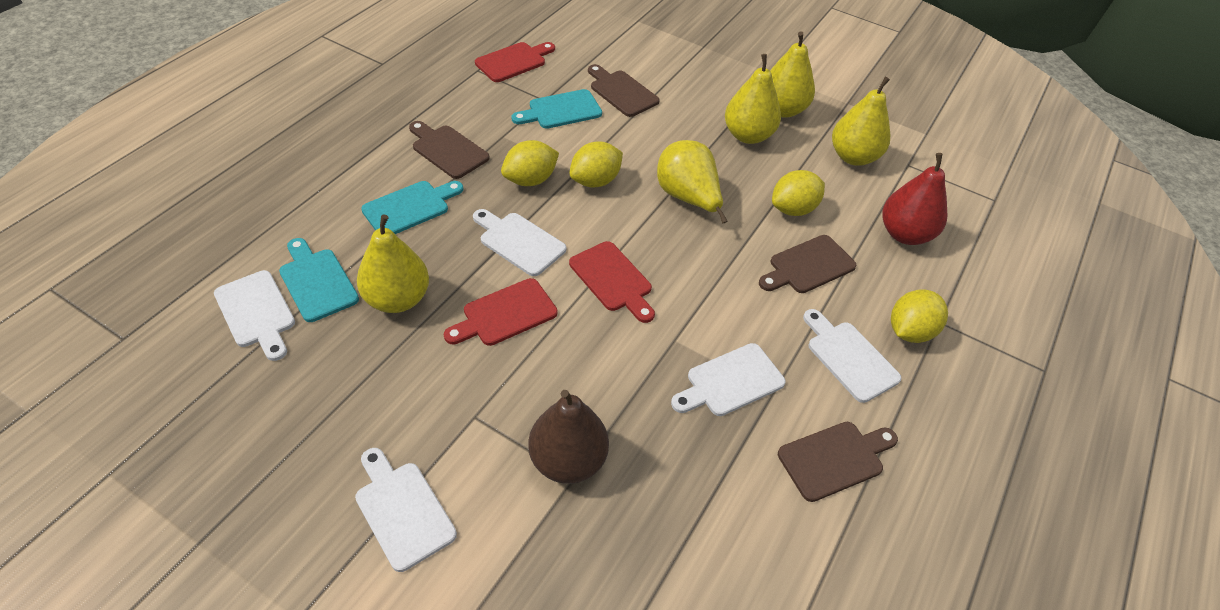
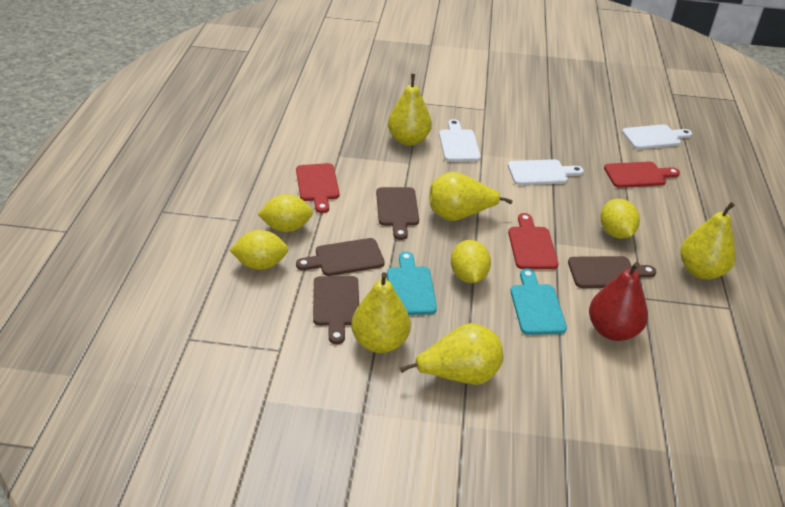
brown pear: 1 -> 0
turquoise cutting board: 3 -> 2
white cutting board: 5 -> 3

